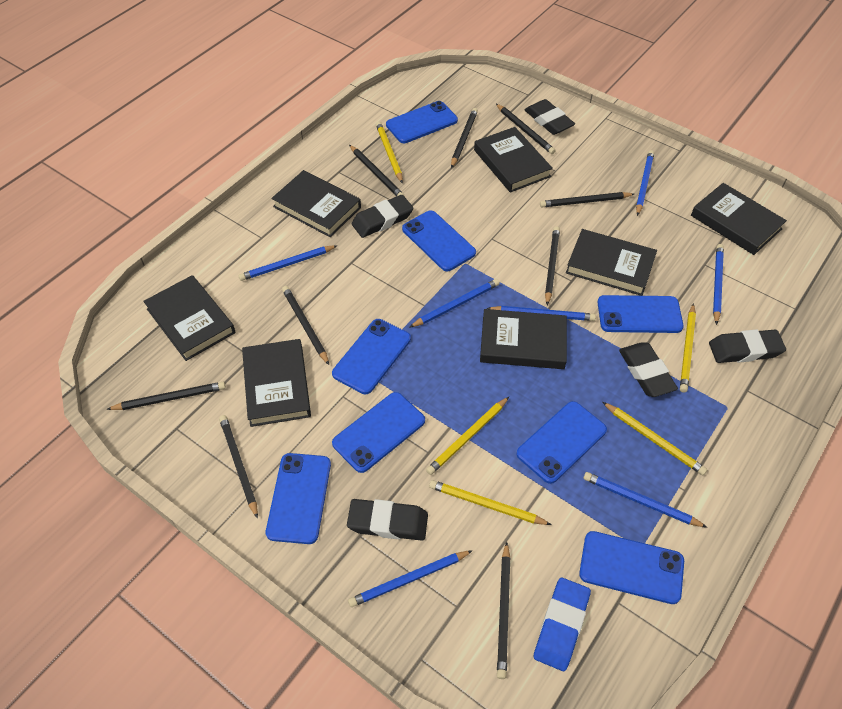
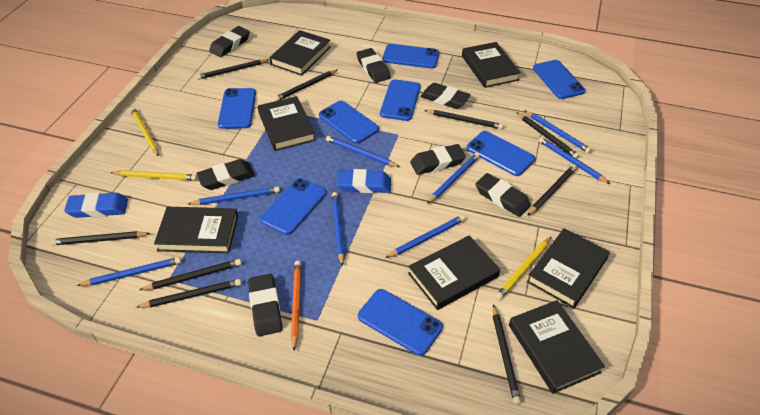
black eraser: 5 -> 7
blue eraser: 1 -> 2
blue pencil: 7 -> 8
orange pencil: 0 -> 1
yellow pencil: 5 -> 3

